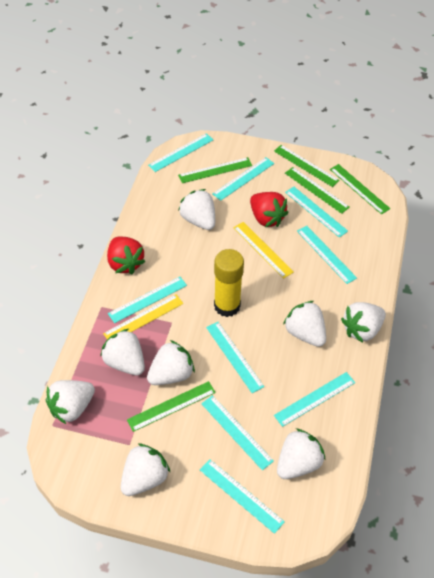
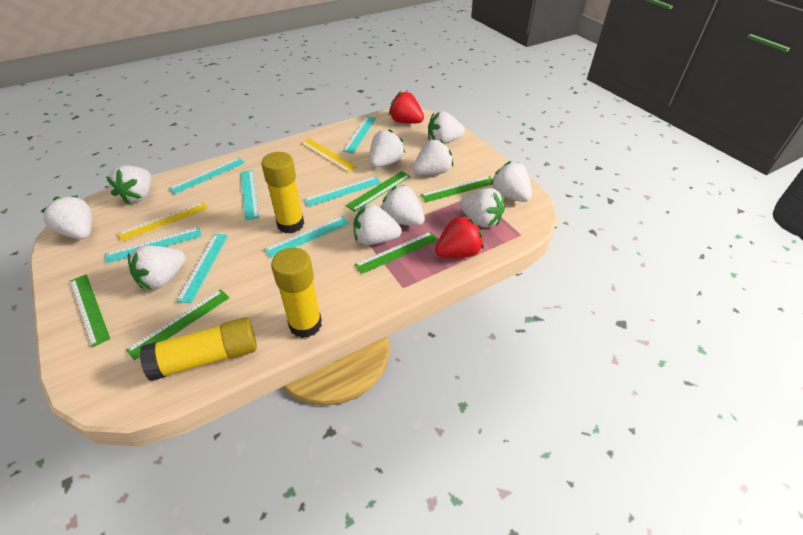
turquoise ruler: 9 -> 7
white strawberry: 8 -> 10
yellow glue stick: 1 -> 3

